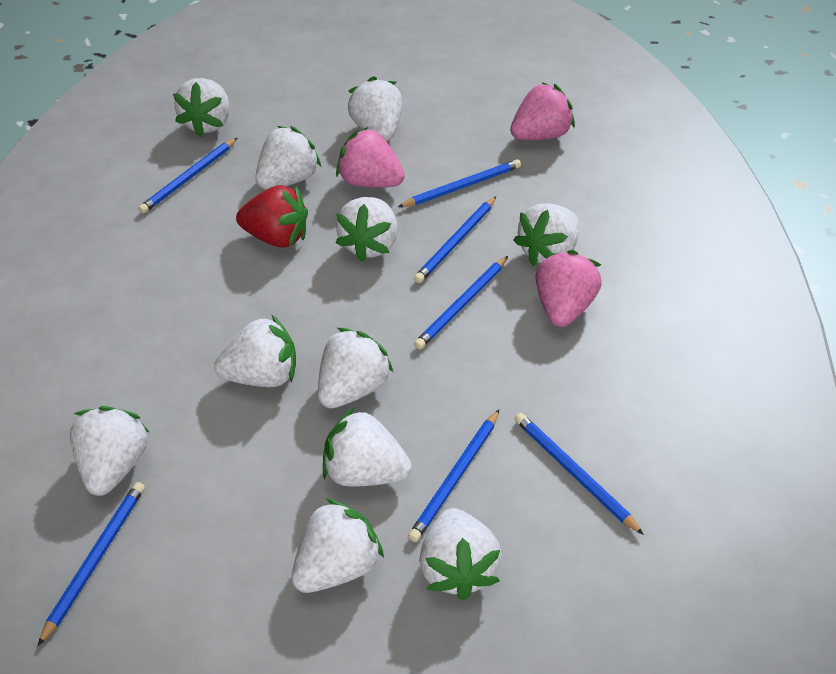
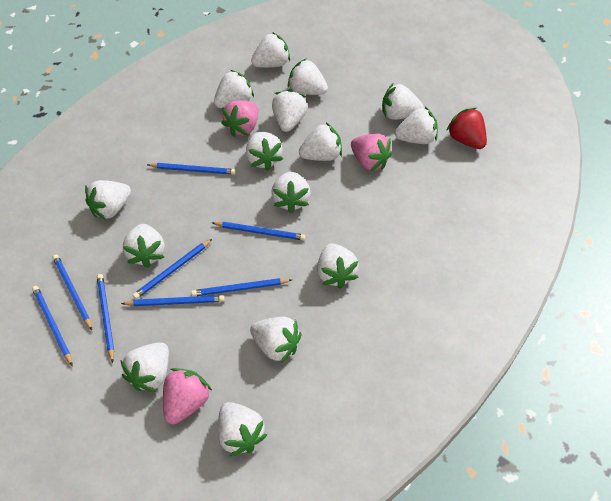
blue pencil: 7 -> 8
white strawberry: 11 -> 15

